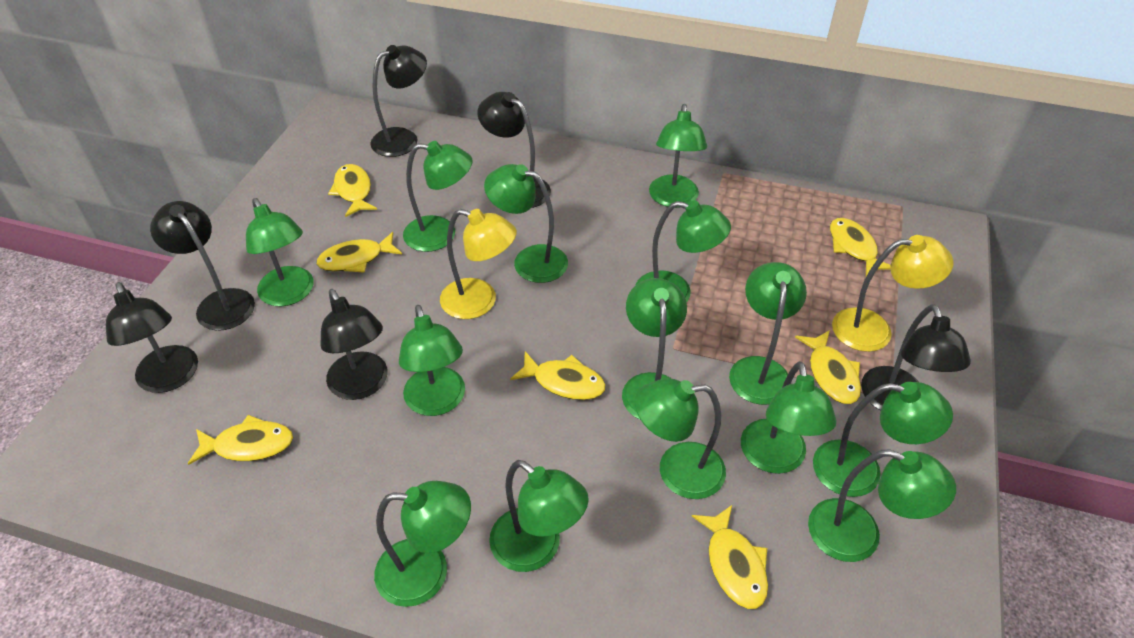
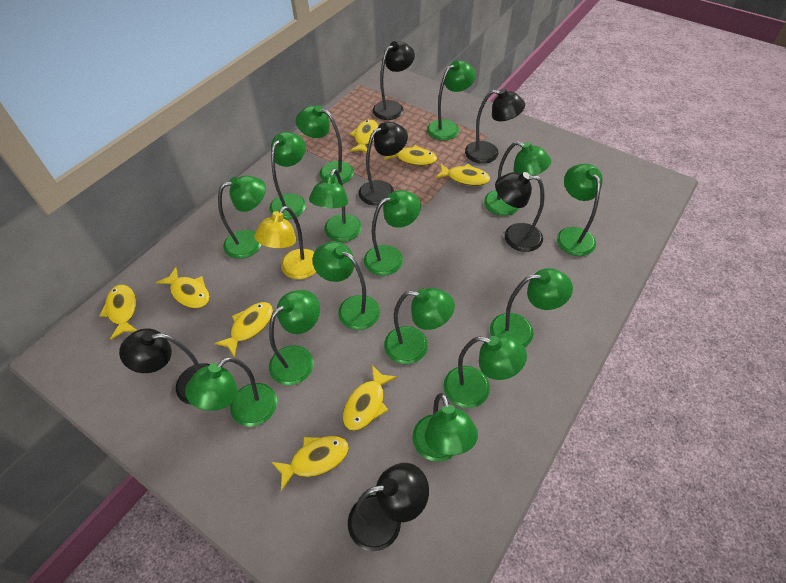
green lamp: 14 -> 15
yellow fish: 7 -> 8
yellow lamp: 2 -> 1

